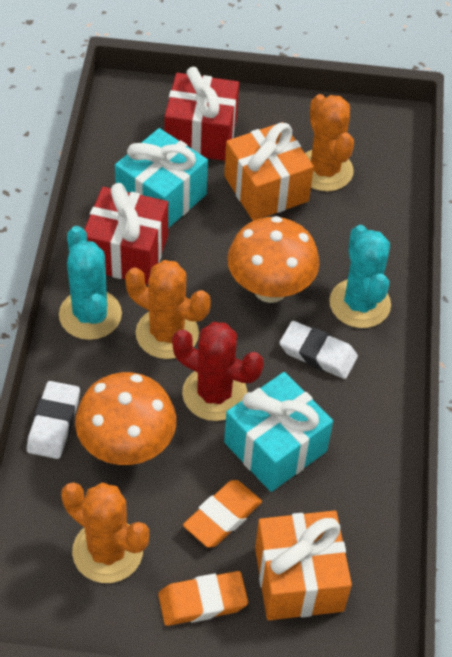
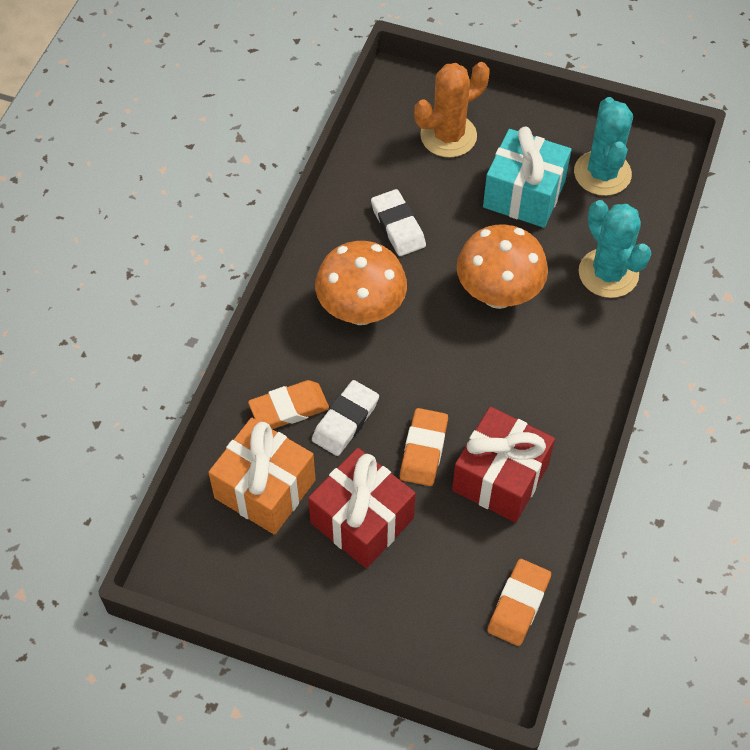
orange cactus: 3 -> 1
orange eraser: 2 -> 3
orange gift: 2 -> 1
red cactus: 1 -> 0
turquoise gift: 2 -> 1

